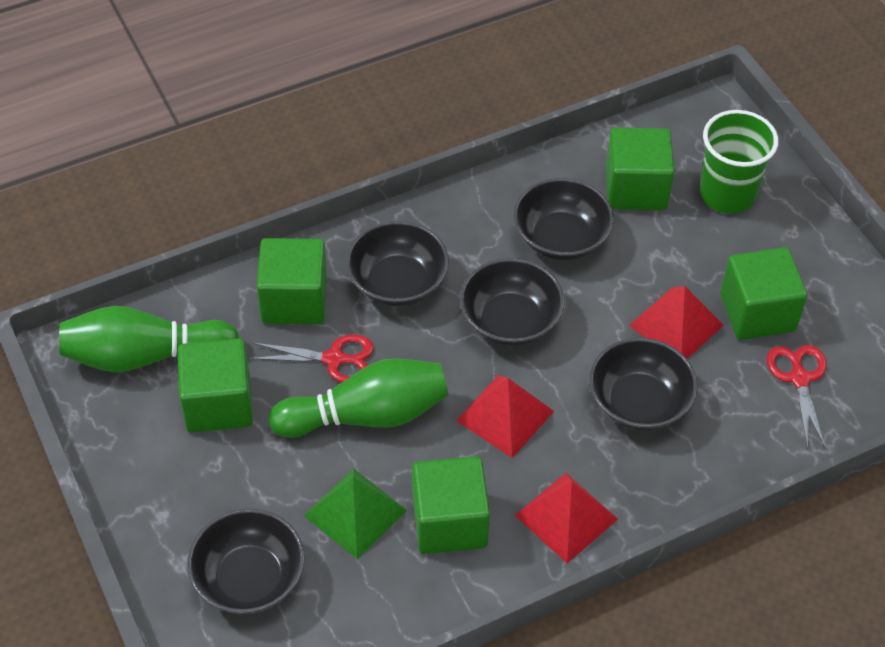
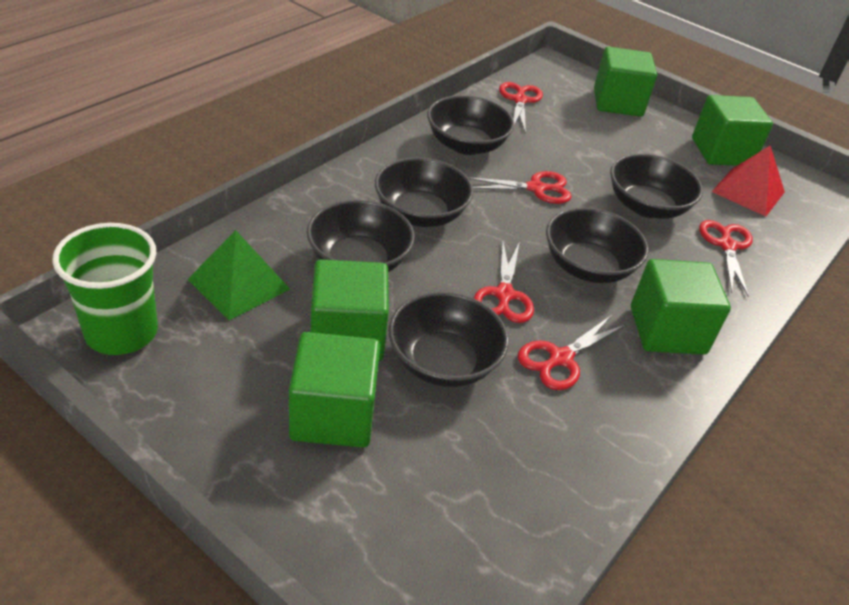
black bowl: 5 -> 6
green bowling pin: 2 -> 0
red pyramid: 3 -> 1
red scissors: 2 -> 5

